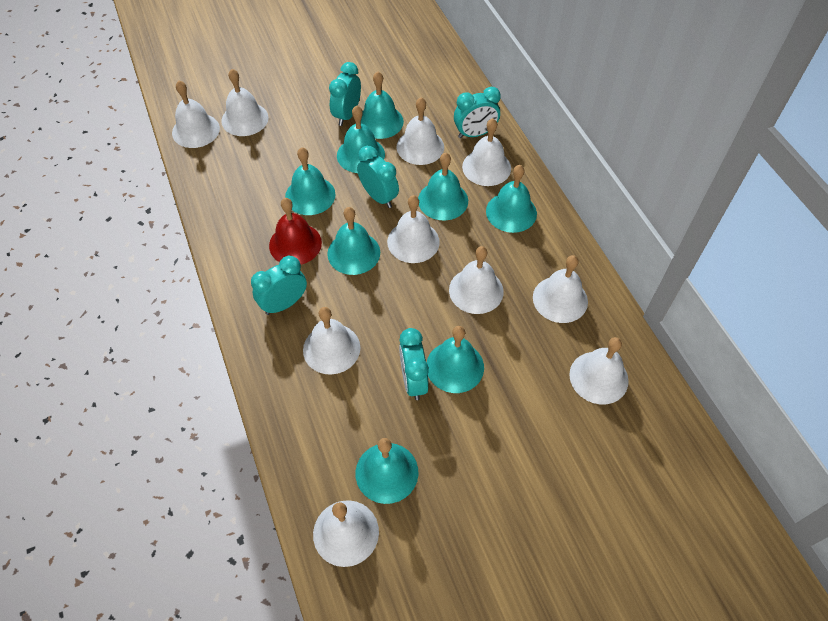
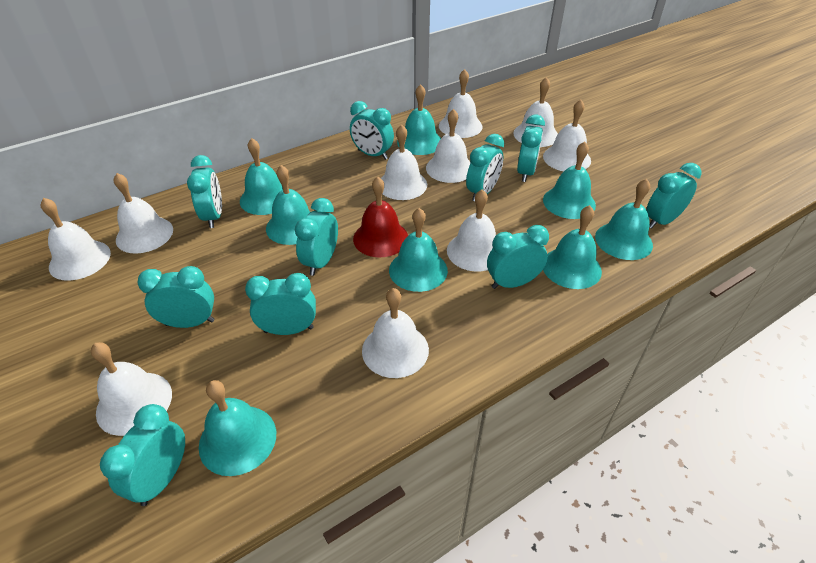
turquoise clock: 5 -> 10

